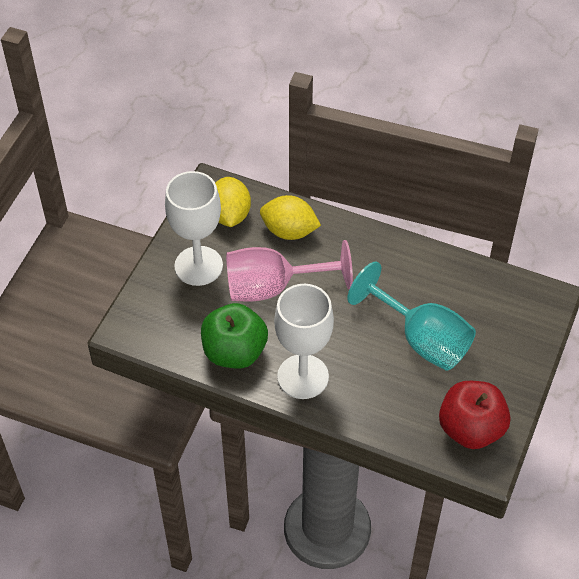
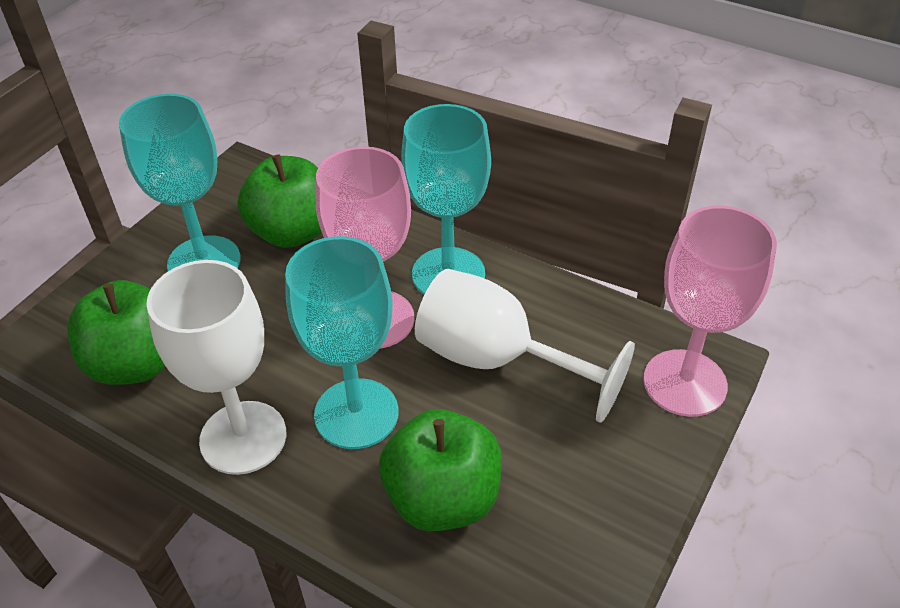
green apple: 1 -> 3
pink goblet: 1 -> 2
red apple: 1 -> 0
turquoise goblet: 1 -> 3
yellow lemon: 2 -> 0

